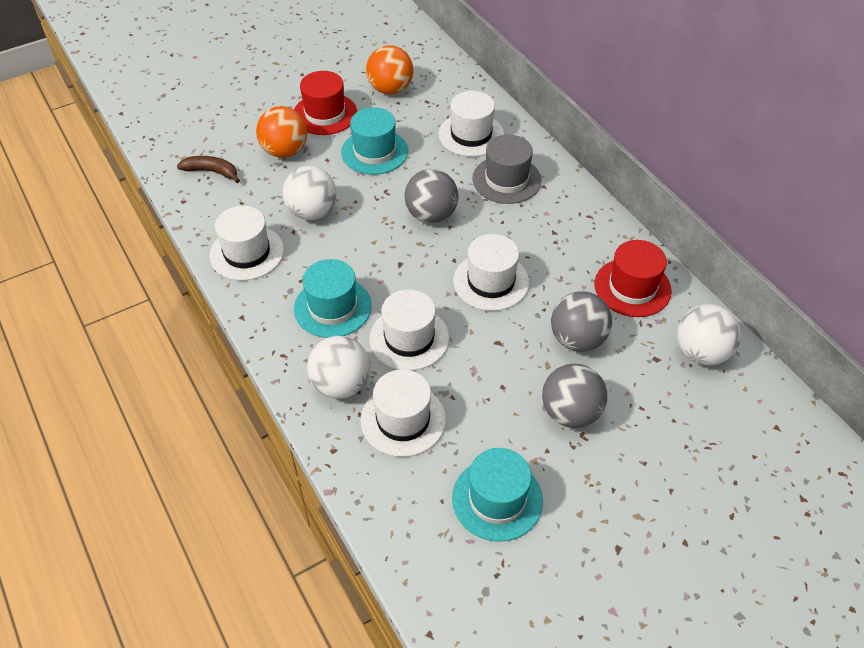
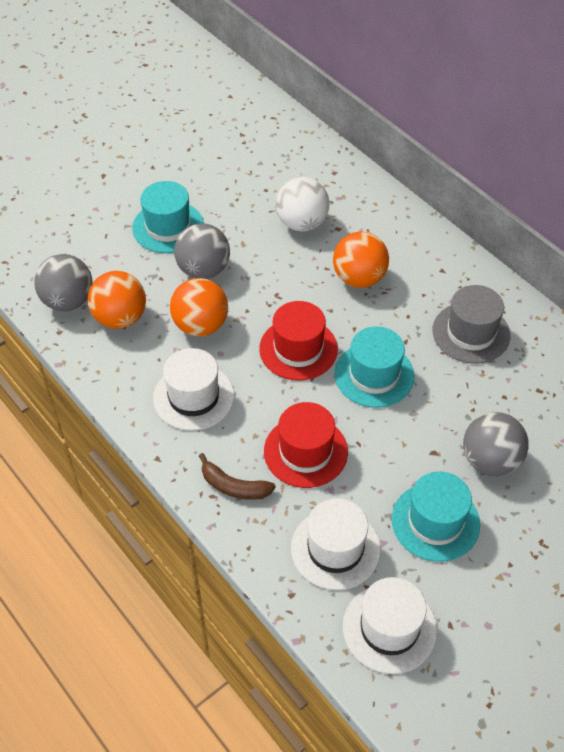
orange ball: 2 -> 3
white ball: 3 -> 1
white hat: 5 -> 3

